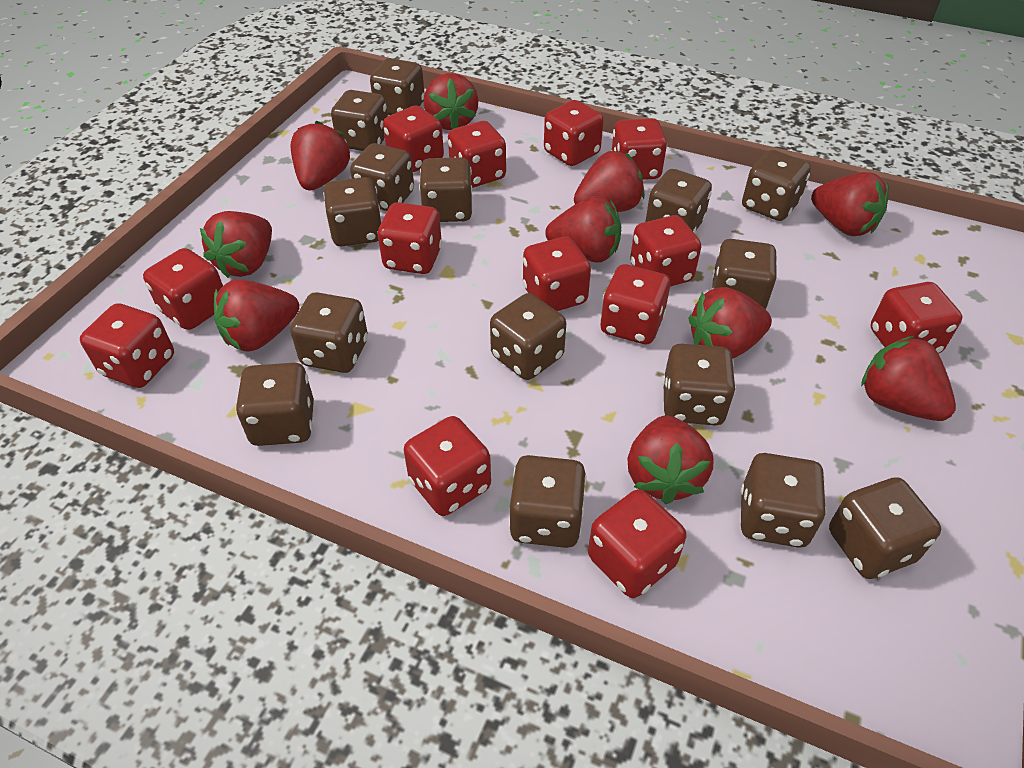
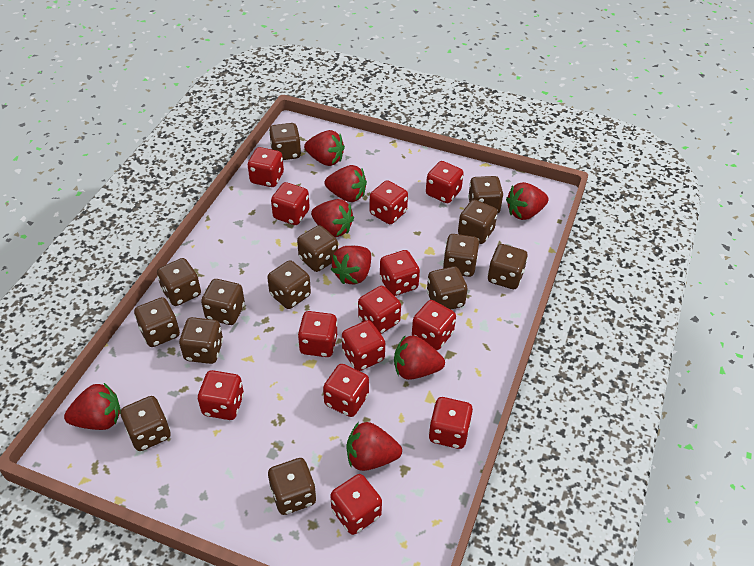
brown dice: 15 -> 14
red strawberry: 10 -> 8

